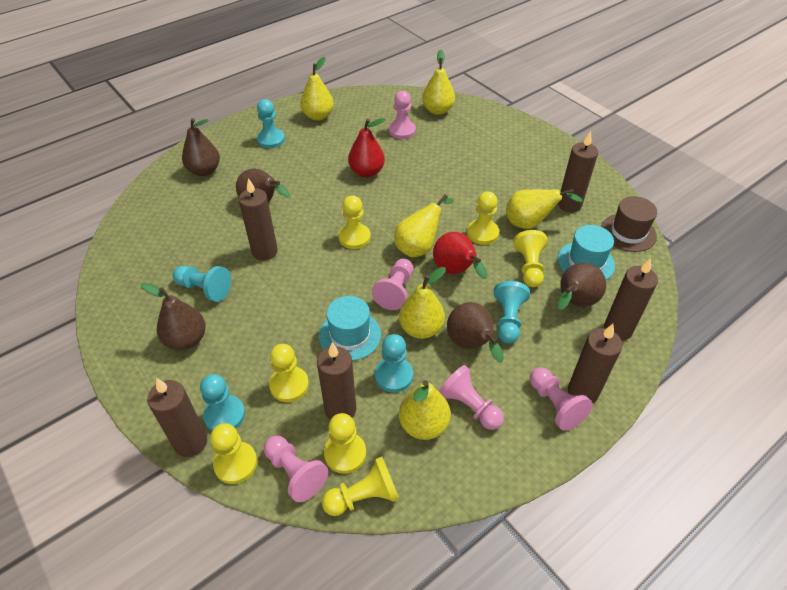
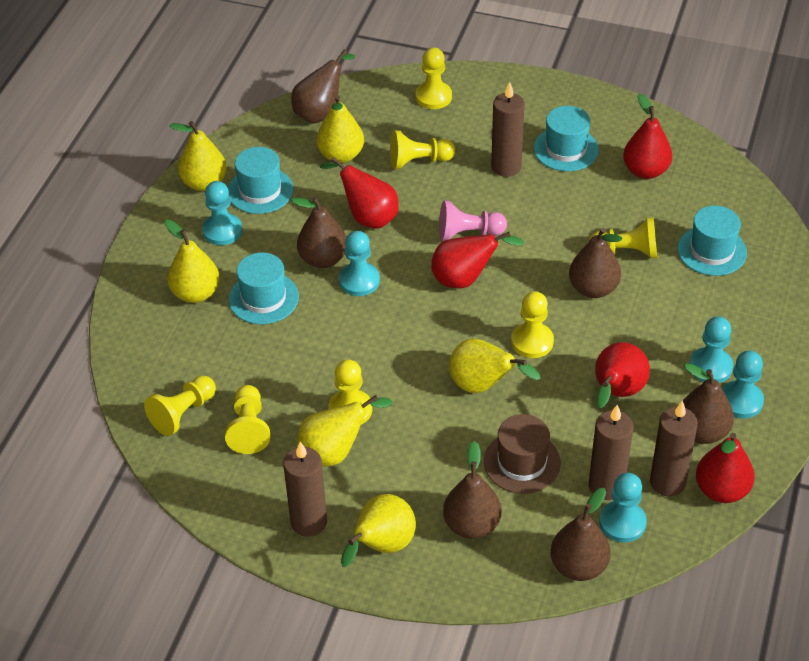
brown candle: 6 -> 4
brown pear: 5 -> 6
pink pawn: 5 -> 1
red pear: 2 -> 5
turquoise hat: 2 -> 4

